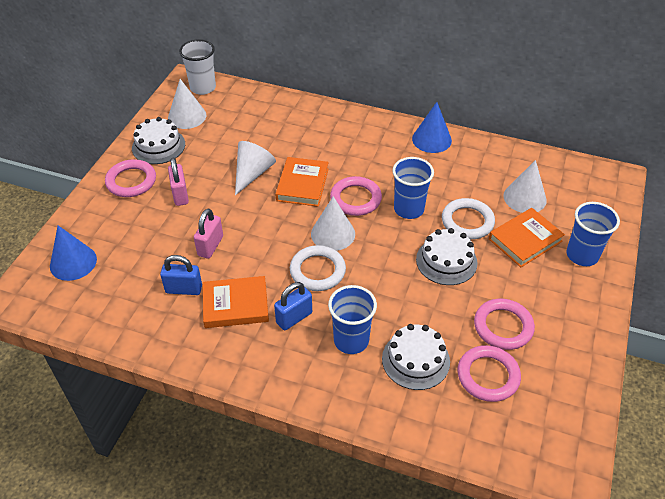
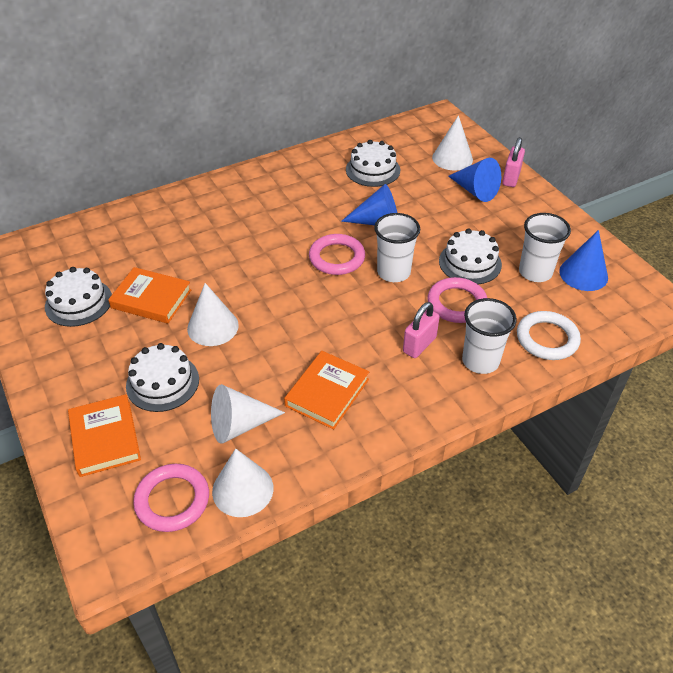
blue cone: 2 -> 3
blue cup: 3 -> 0
blue padlock: 2 -> 0
pink ring: 4 -> 3
white cake: 3 -> 4
white cup: 1 -> 3
white ring: 2 -> 1

